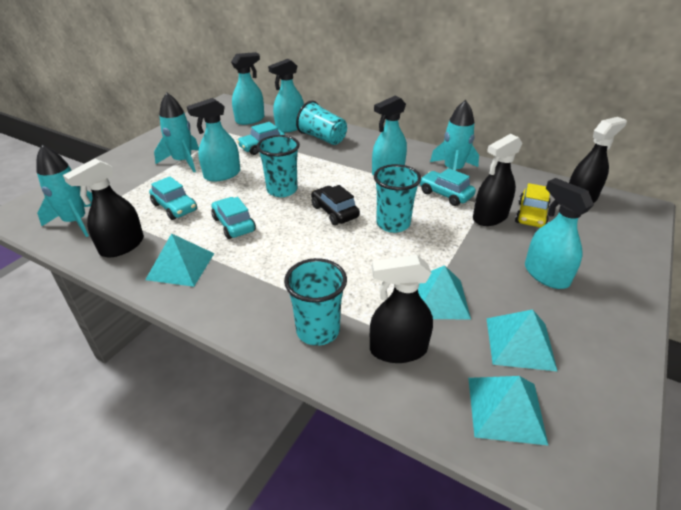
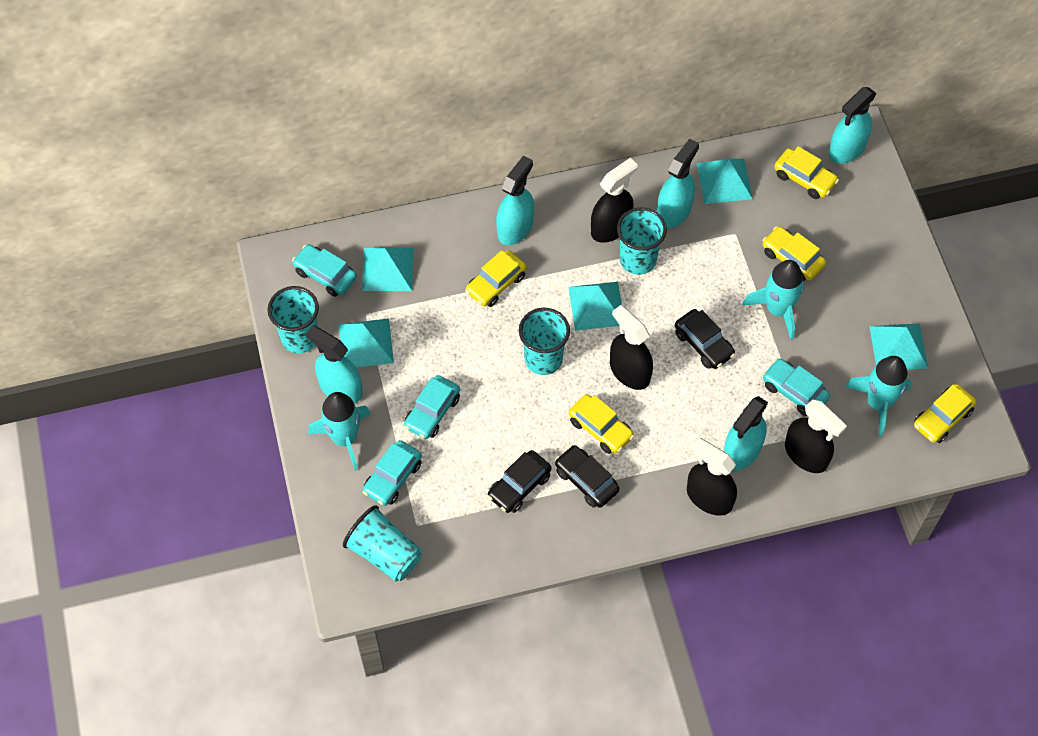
black car: 1 -> 3
turquoise pyramid: 4 -> 5
yellow car: 1 -> 5

